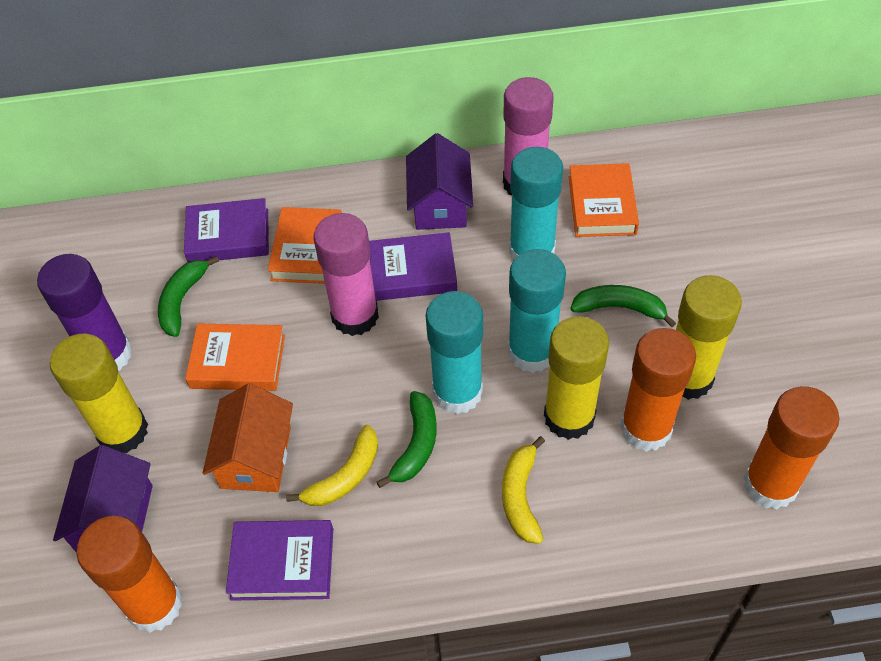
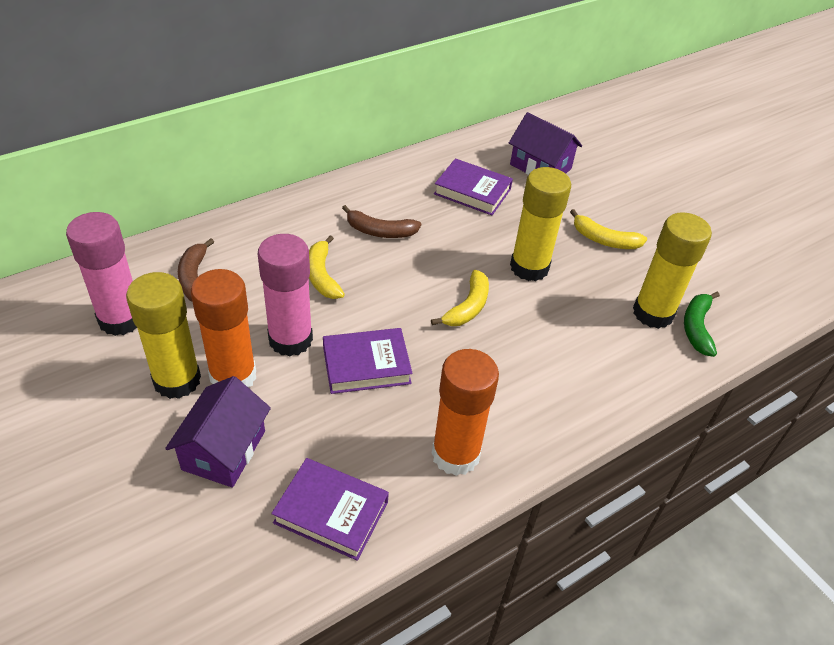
brown banana: 0 -> 2
green banana: 3 -> 1
orange book: 3 -> 0
orange glue stick: 3 -> 2
orange house: 1 -> 0
purple glue stick: 1 -> 0
turquoise glue stick: 3 -> 0
yellow banana: 2 -> 3

